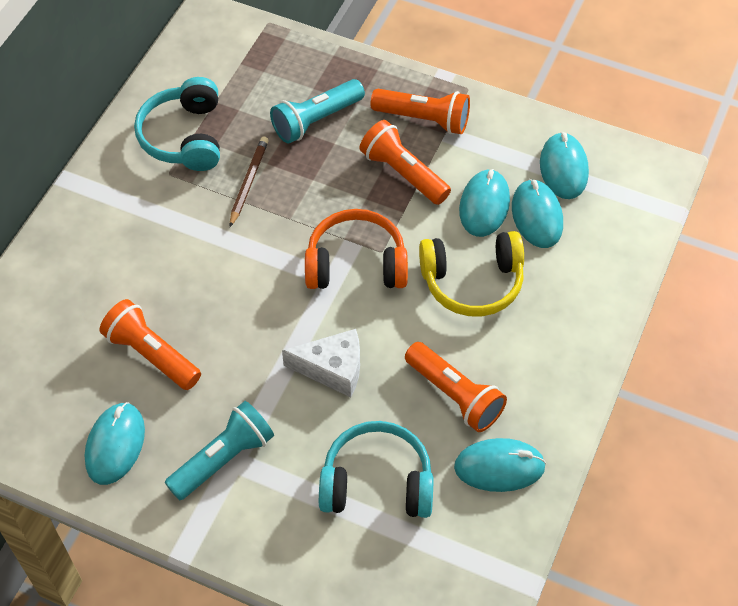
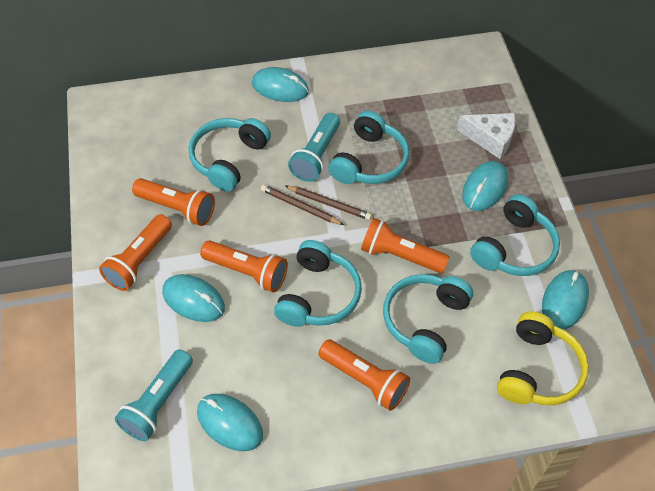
brown pencil: 1 -> 2
orange flashlight: 4 -> 5
orange headphones: 1 -> 0
turquoise headphones: 2 -> 5

